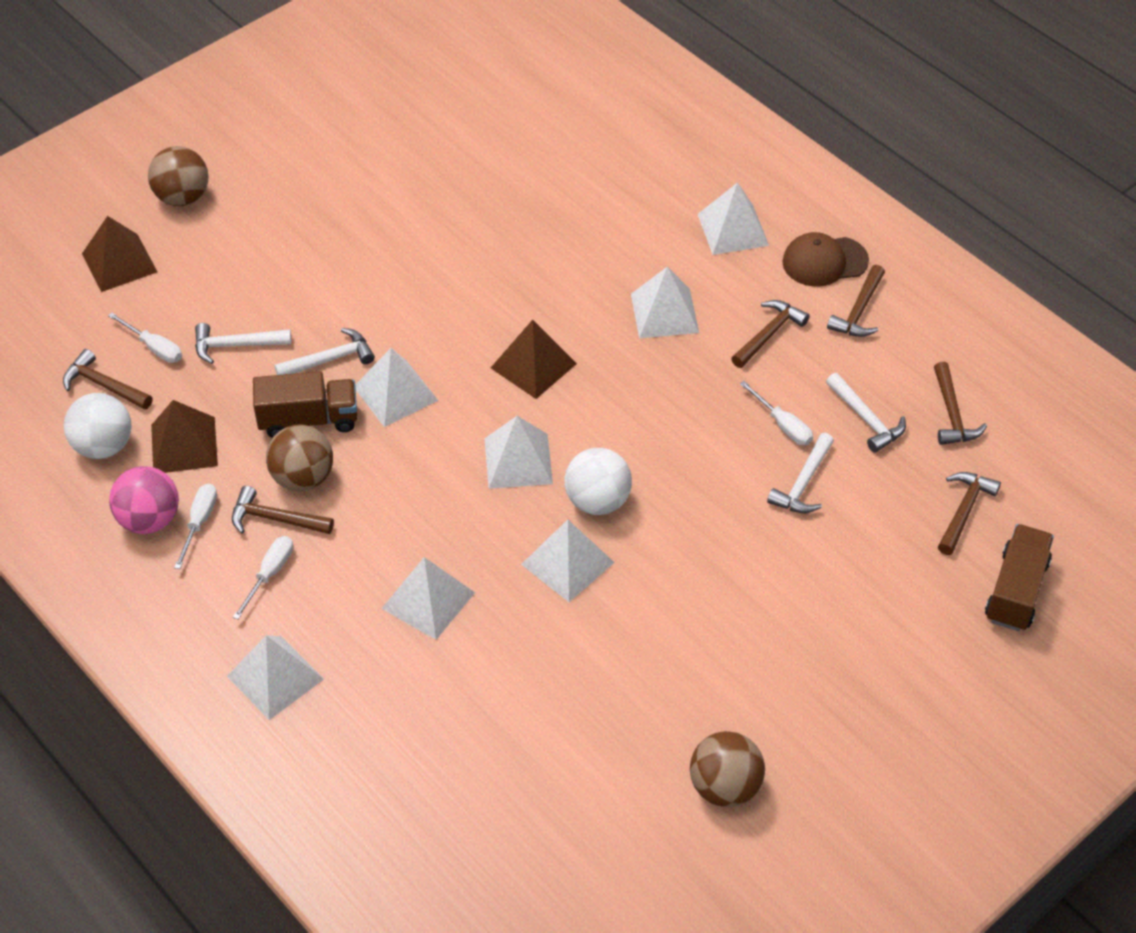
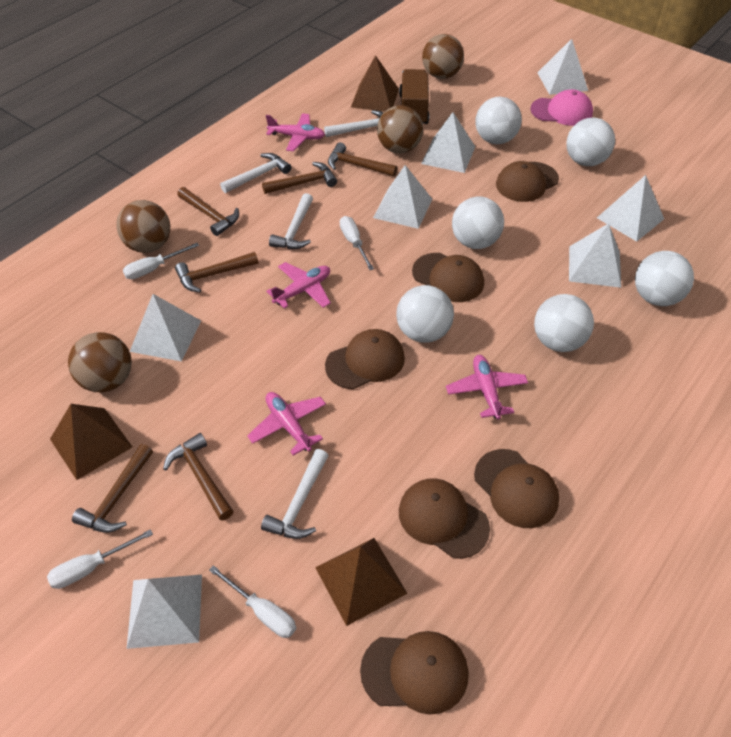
brown ball: 3 -> 4
brown cap: 1 -> 6
brown truck: 2 -> 1
pink ball: 1 -> 0
pink cap: 0 -> 1
pink plane: 0 -> 4
white ball: 2 -> 6

